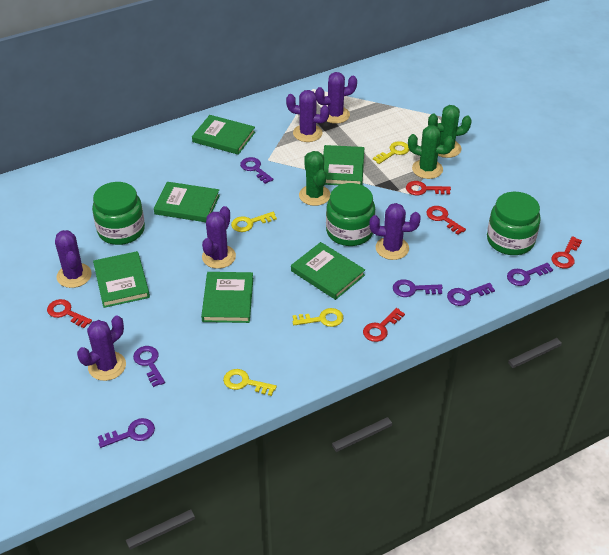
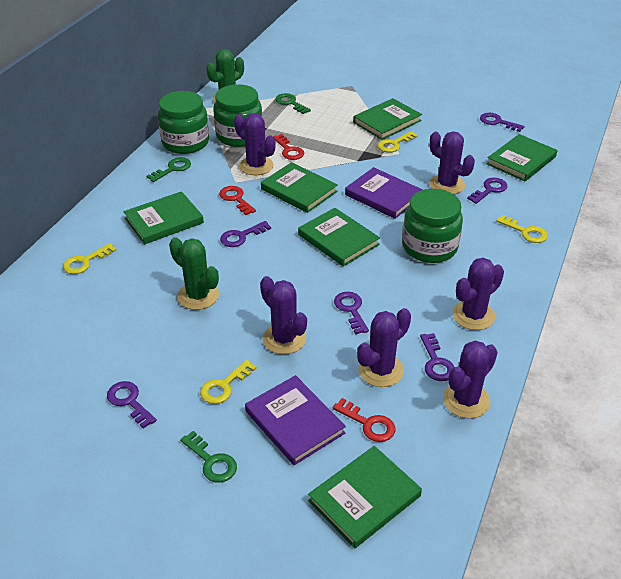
green cactus: 3 -> 2
green key: 0 -> 3
purple book: 0 -> 2
red key: 5 -> 3

